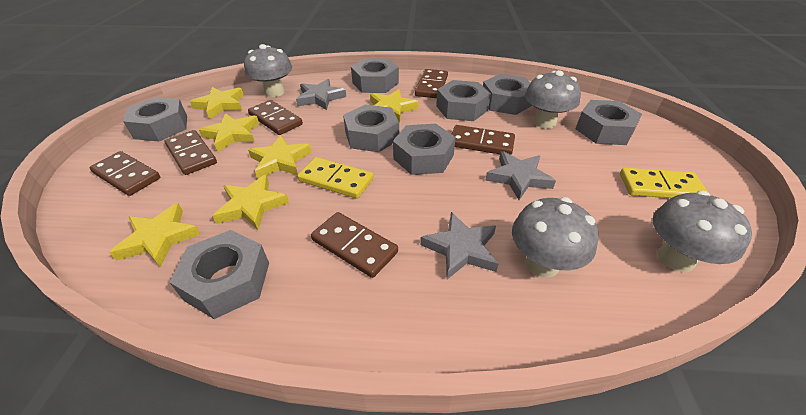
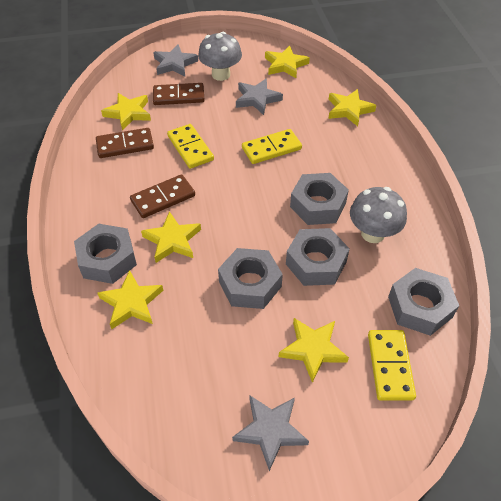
brown domino: 6 -> 3
grey mushroom: 4 -> 2
grey nut: 8 -> 5
yellow domino: 2 -> 3

